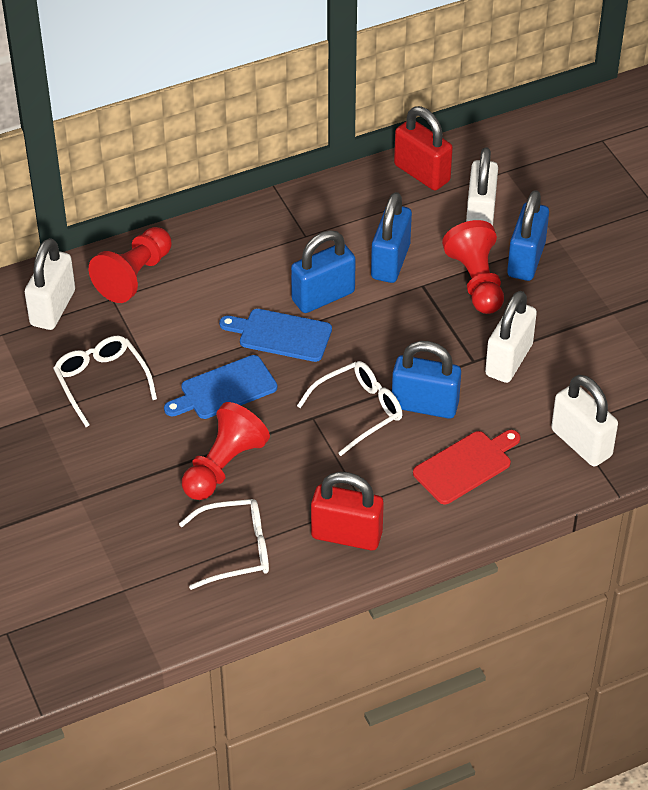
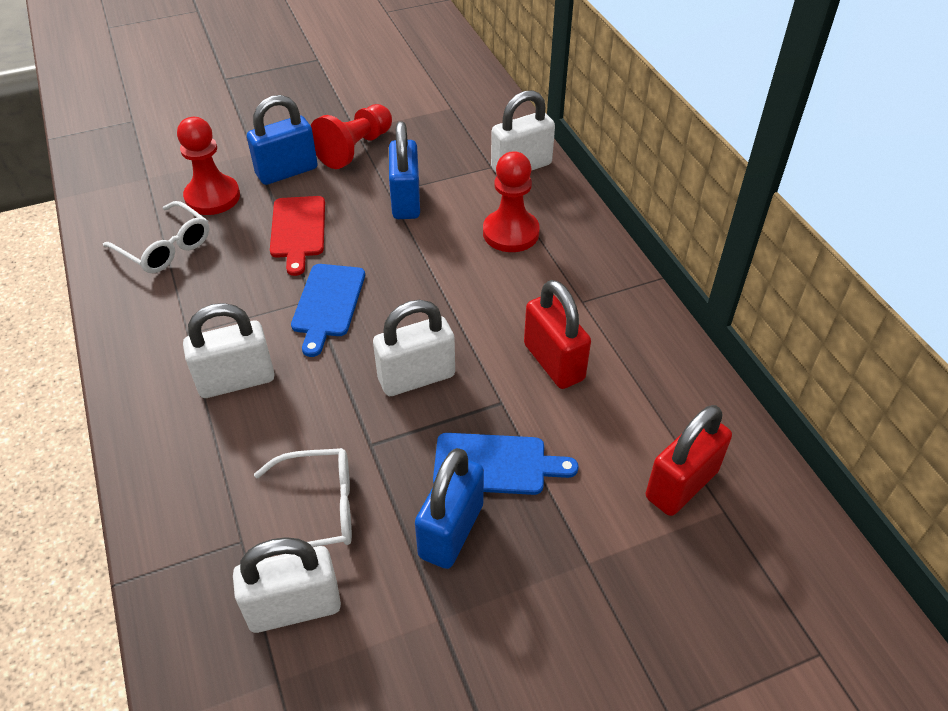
blue padlock: 4 -> 3
white glasses: 3 -> 2

